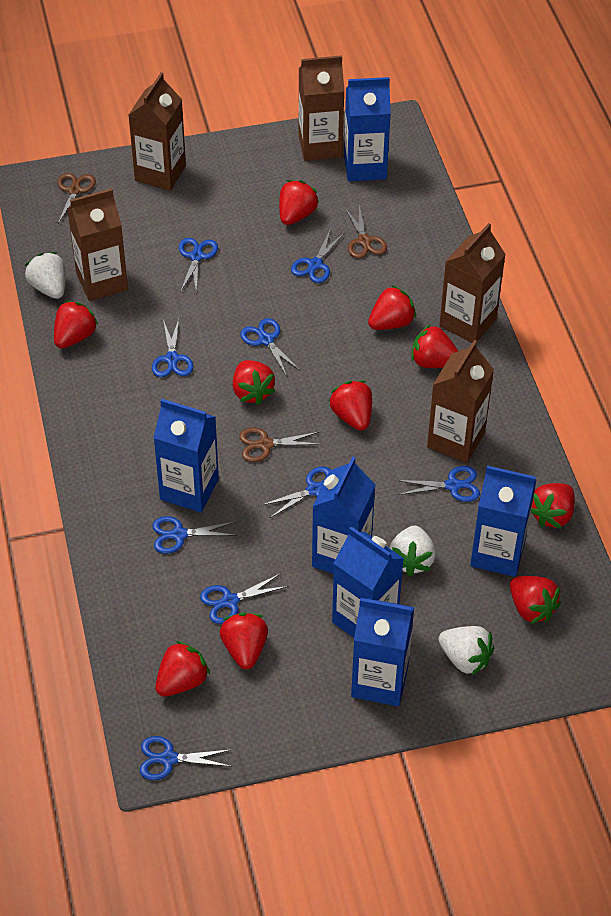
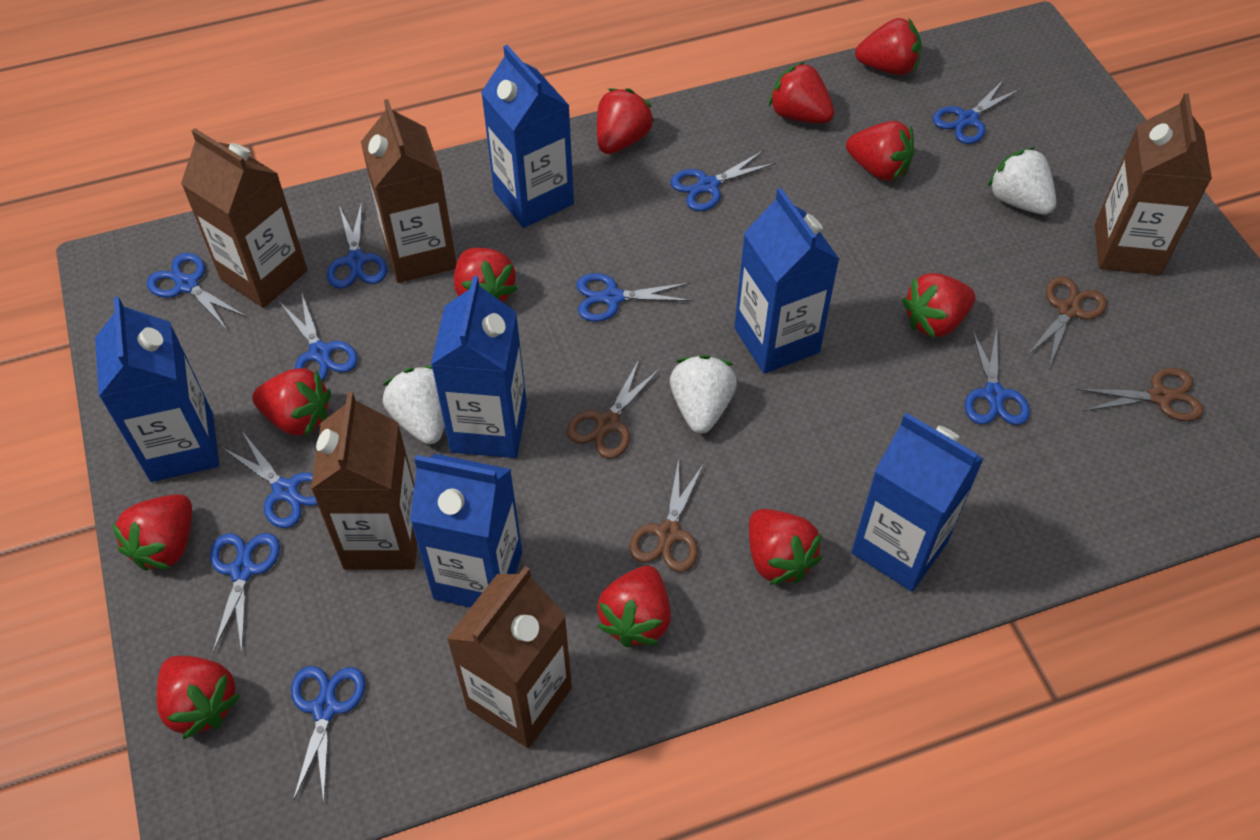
blue scissors: 9 -> 10
brown scissors: 3 -> 4
red strawberry: 10 -> 11

